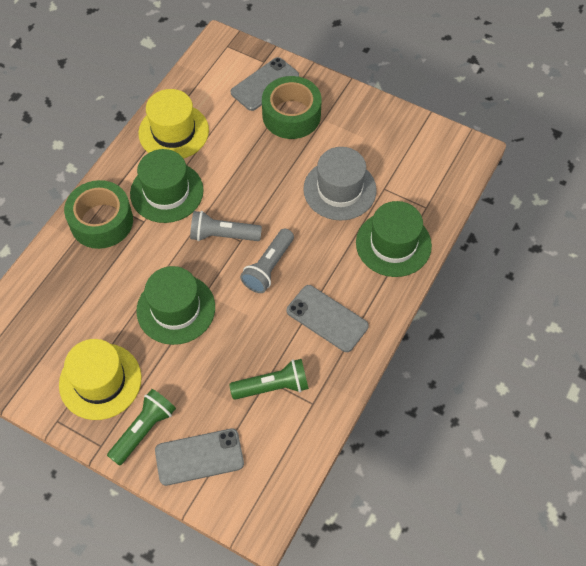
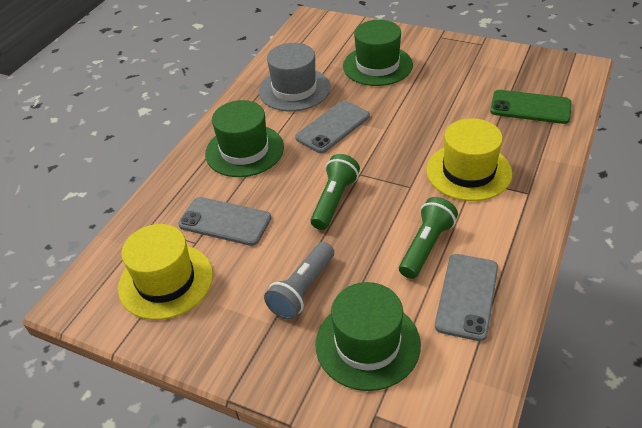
green phone: 0 -> 1
green tape: 2 -> 0
grey flashlight: 2 -> 1

